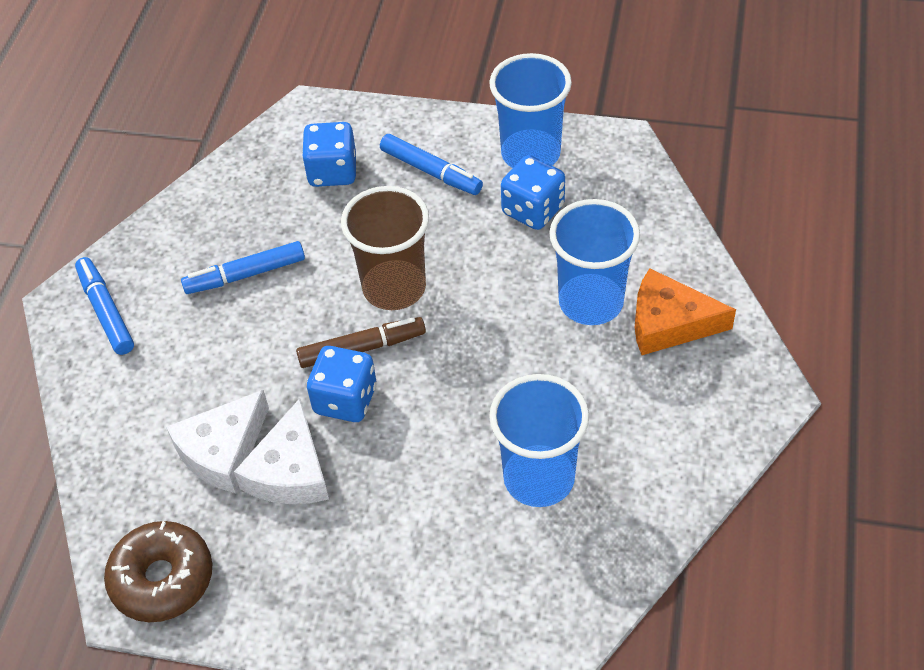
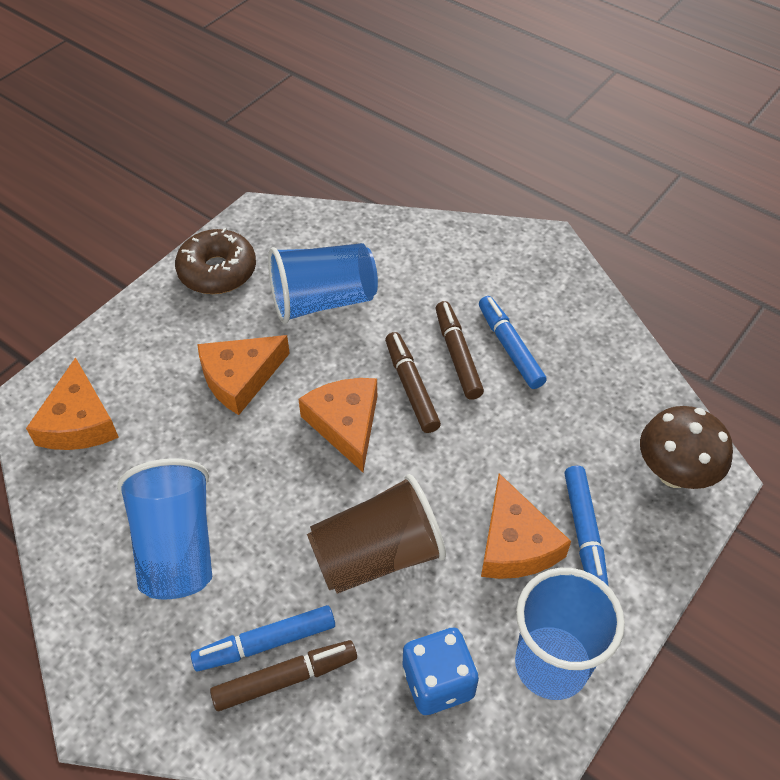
blue dice: 3 -> 1
brown marker: 1 -> 3
brown mushroom: 0 -> 1
orange cheese: 1 -> 4
white cheese: 2 -> 0

